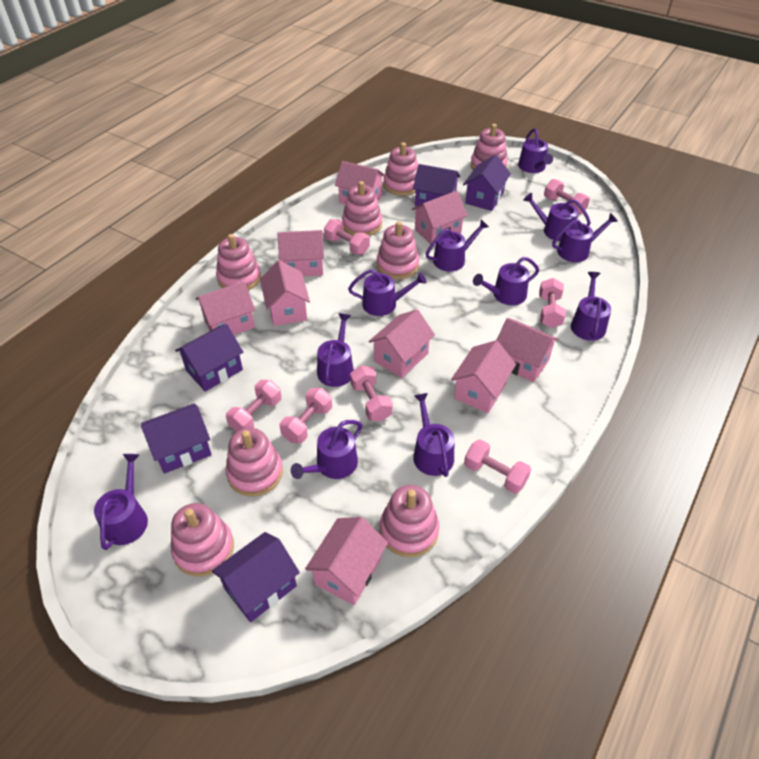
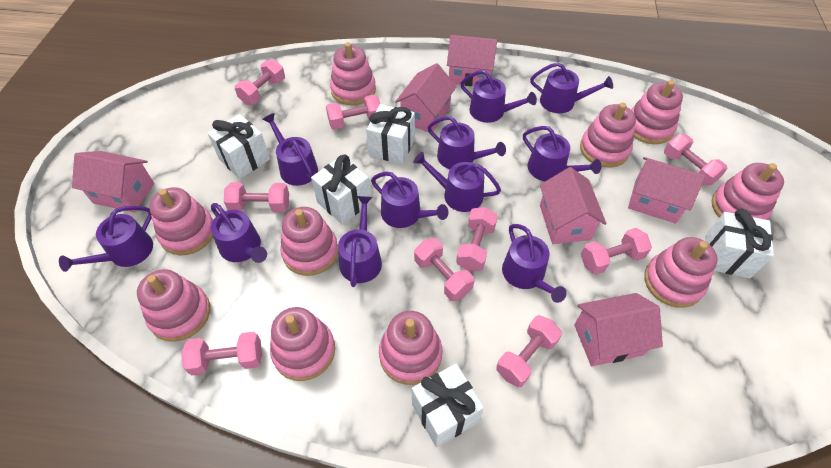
pink dumbbell: 7 -> 9
pink house: 9 -> 6
pink stacking toy: 8 -> 10
purple house: 5 -> 0
white gift: 0 -> 5

